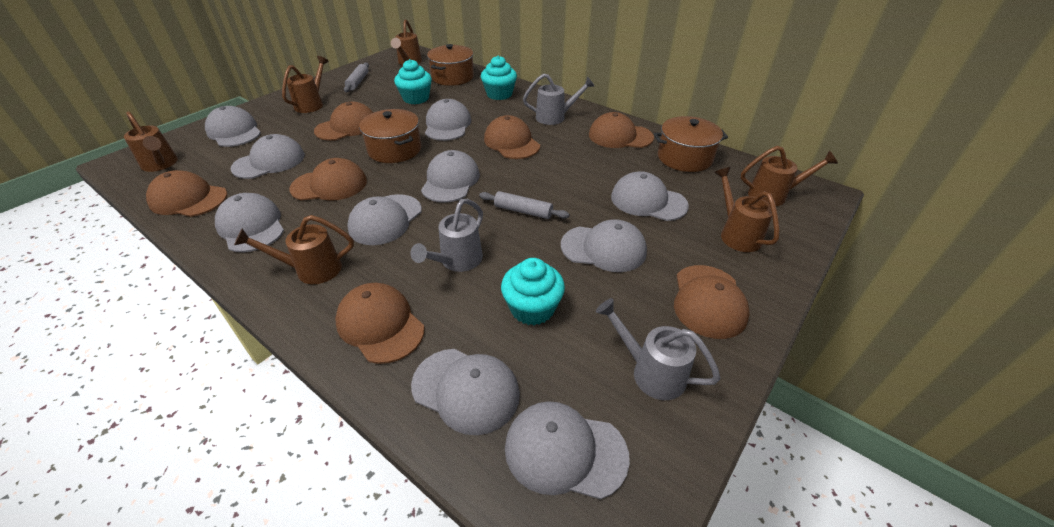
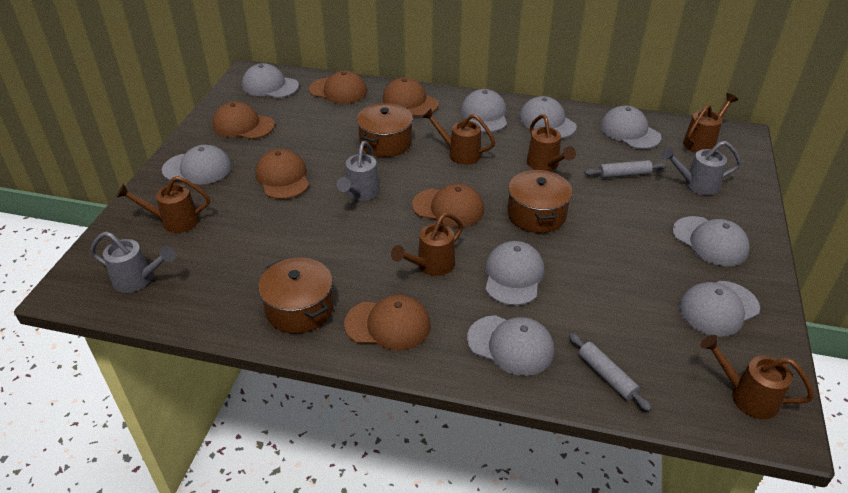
brown cap: 7 -> 6
grey cap: 10 -> 9
turquoise cupcake: 3 -> 0

